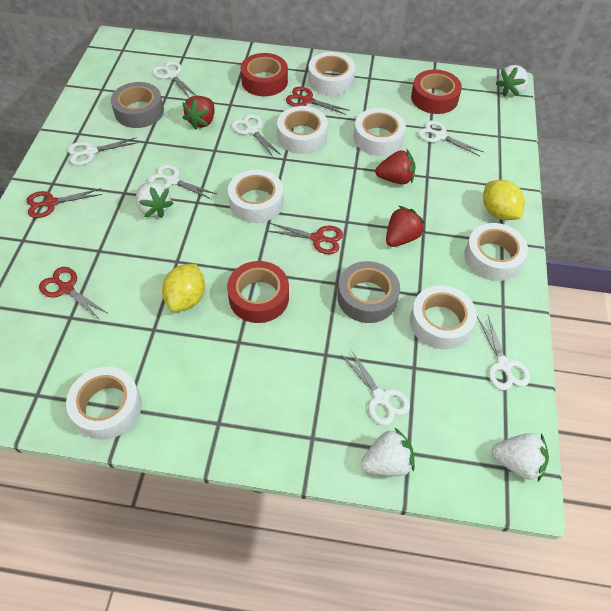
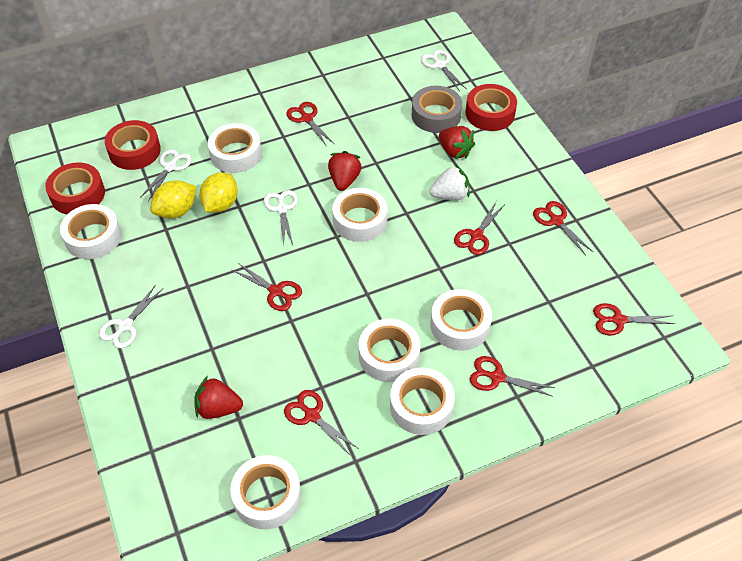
grey tape: 2 -> 1
red scissors: 4 -> 7
white scissors: 7 -> 4
white strawberry: 4 -> 1

